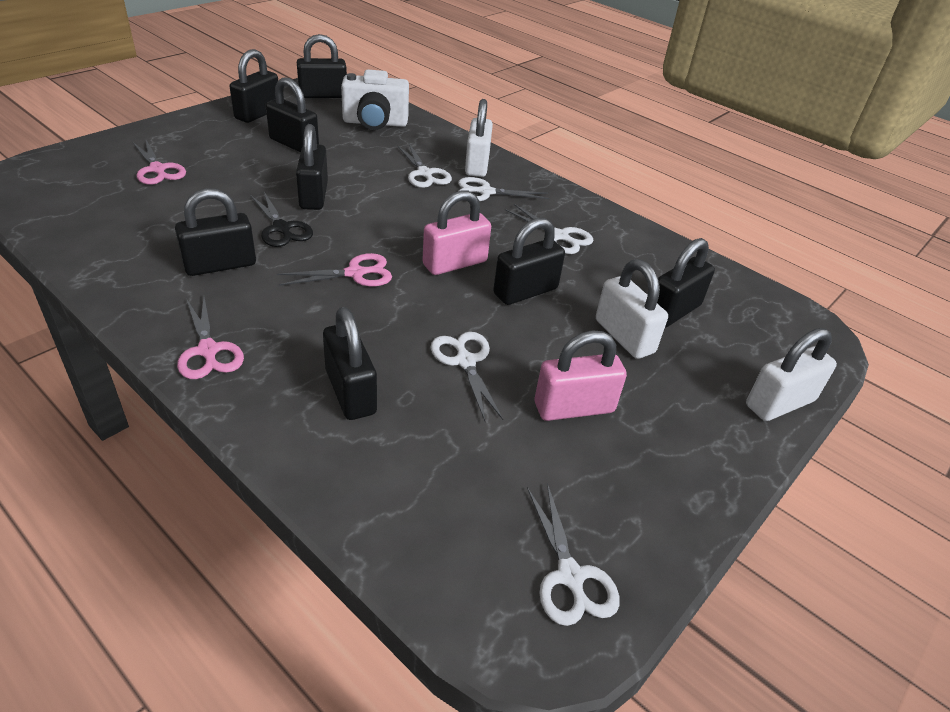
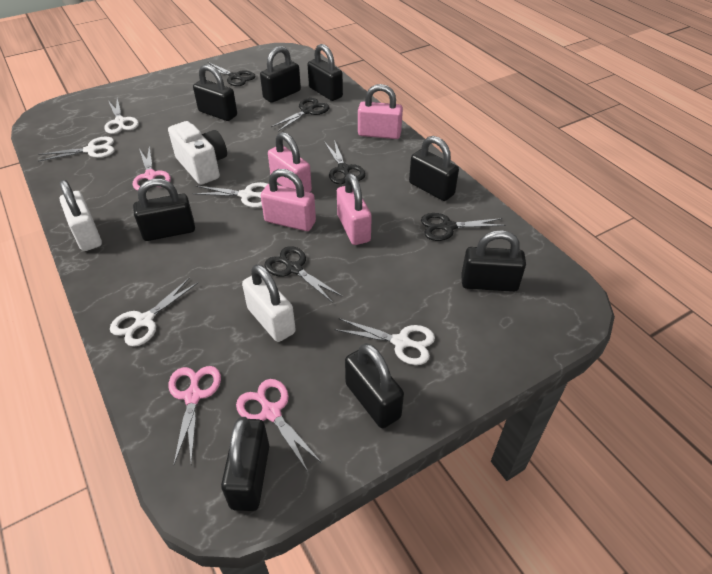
black scissors: 1 -> 5
pink padlock: 2 -> 4
white padlock: 3 -> 2

